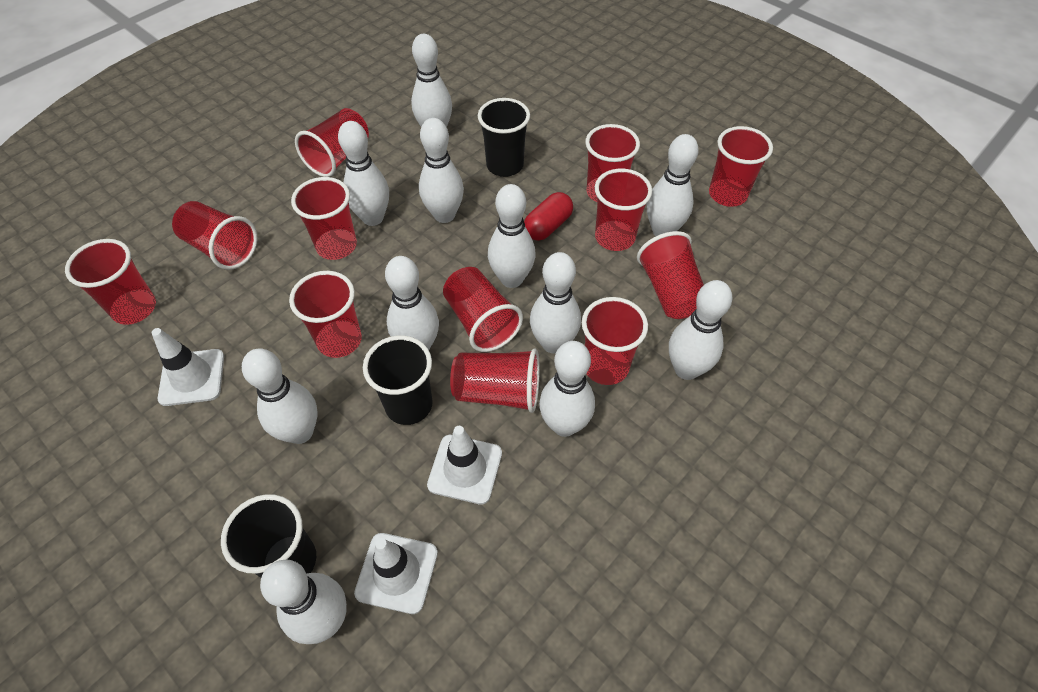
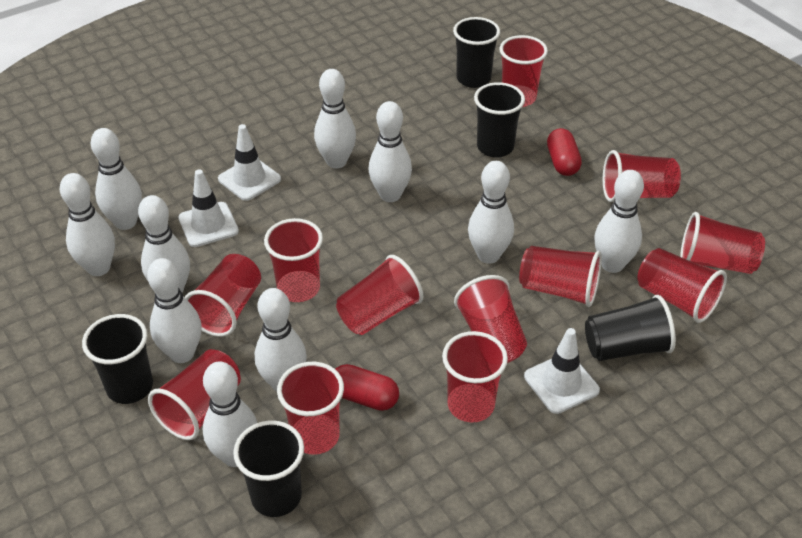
black cup: 3 -> 5
red capsule: 1 -> 2
white bowling pin: 11 -> 10

